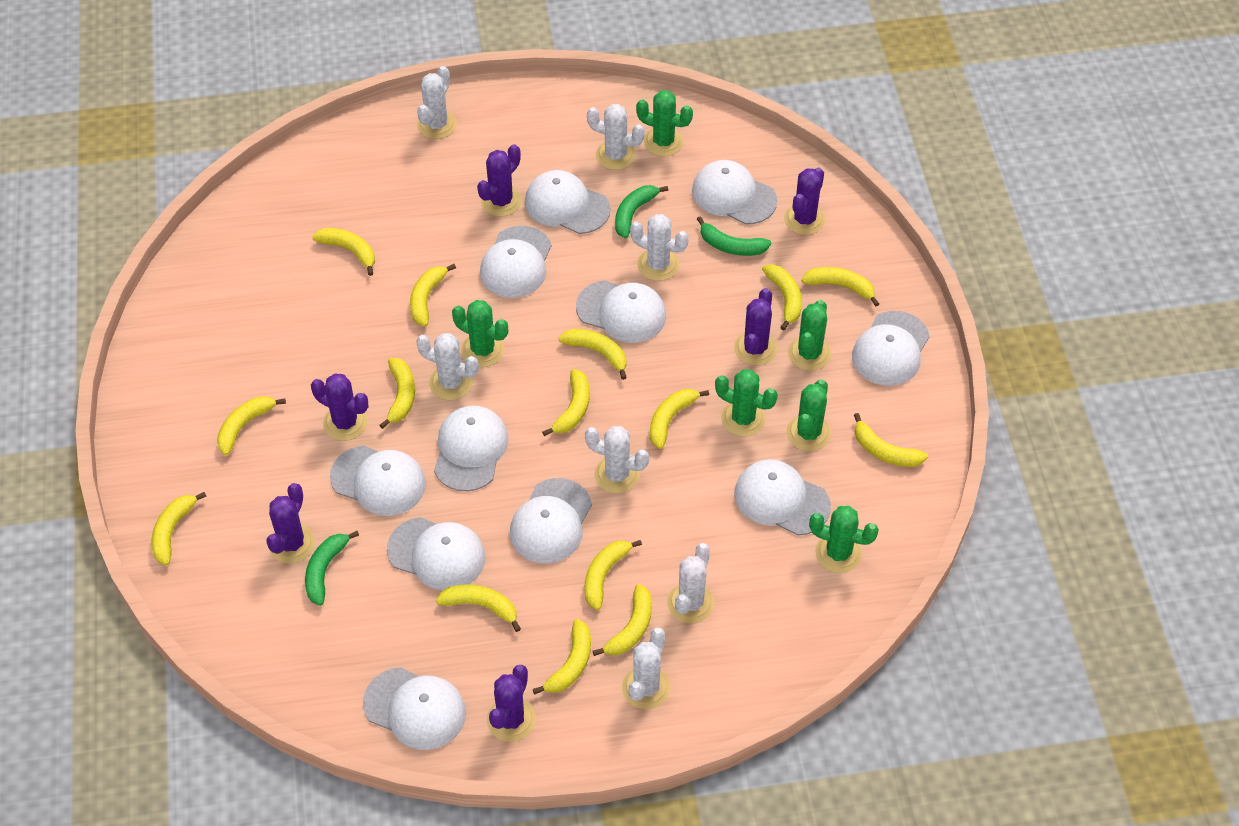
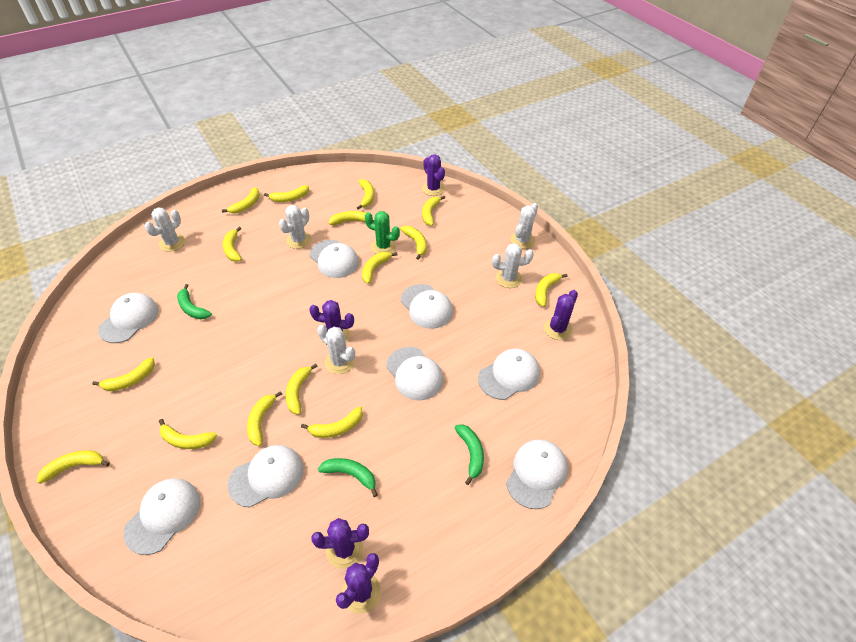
green cactus: 6 -> 1
purple cactus: 6 -> 5
white cactus: 7 -> 5
white cap: 11 -> 8

